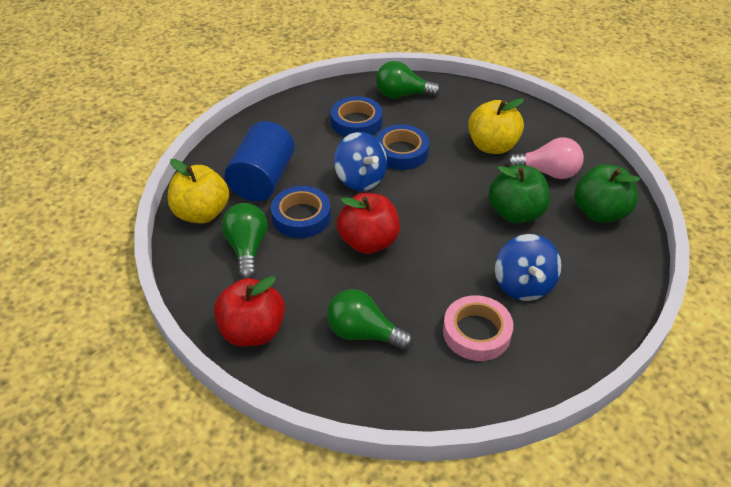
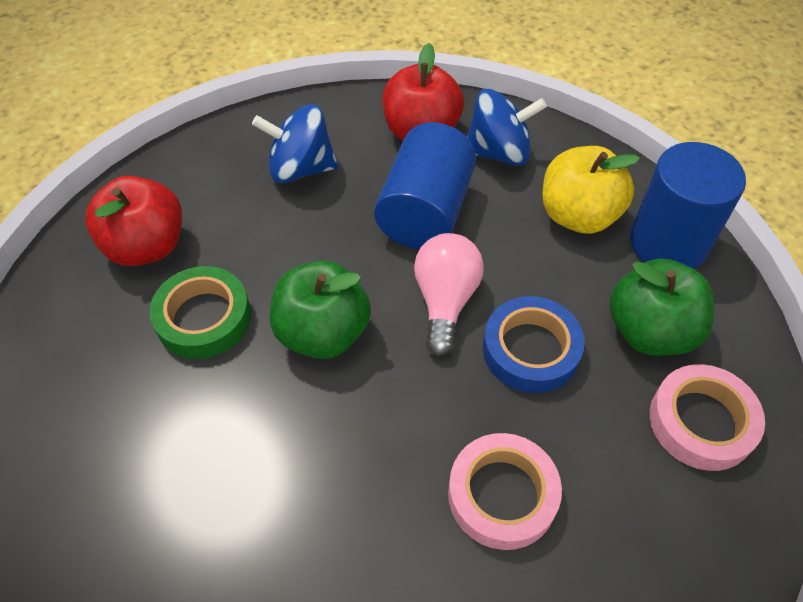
blue cylinder: 1 -> 2
blue tape: 3 -> 1
green light bulb: 3 -> 0
green tape: 0 -> 1
pink tape: 1 -> 2
yellow apple: 2 -> 1

